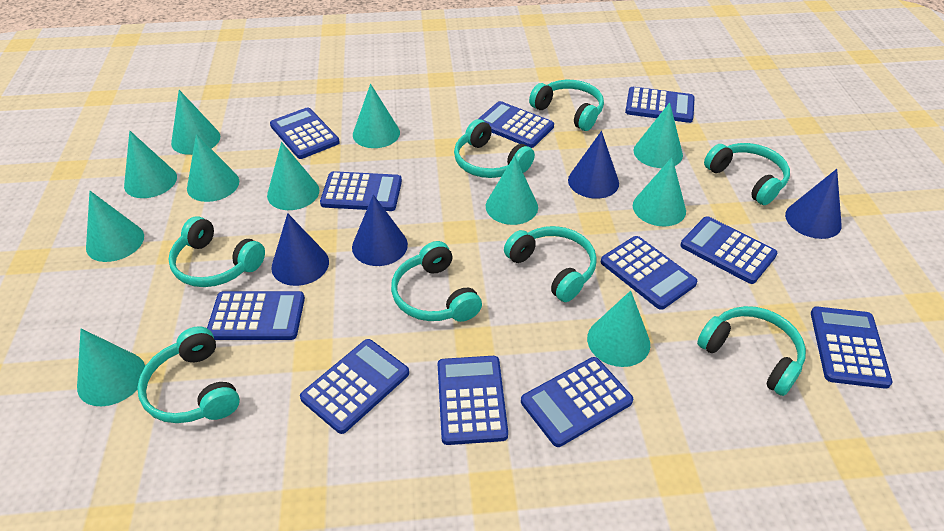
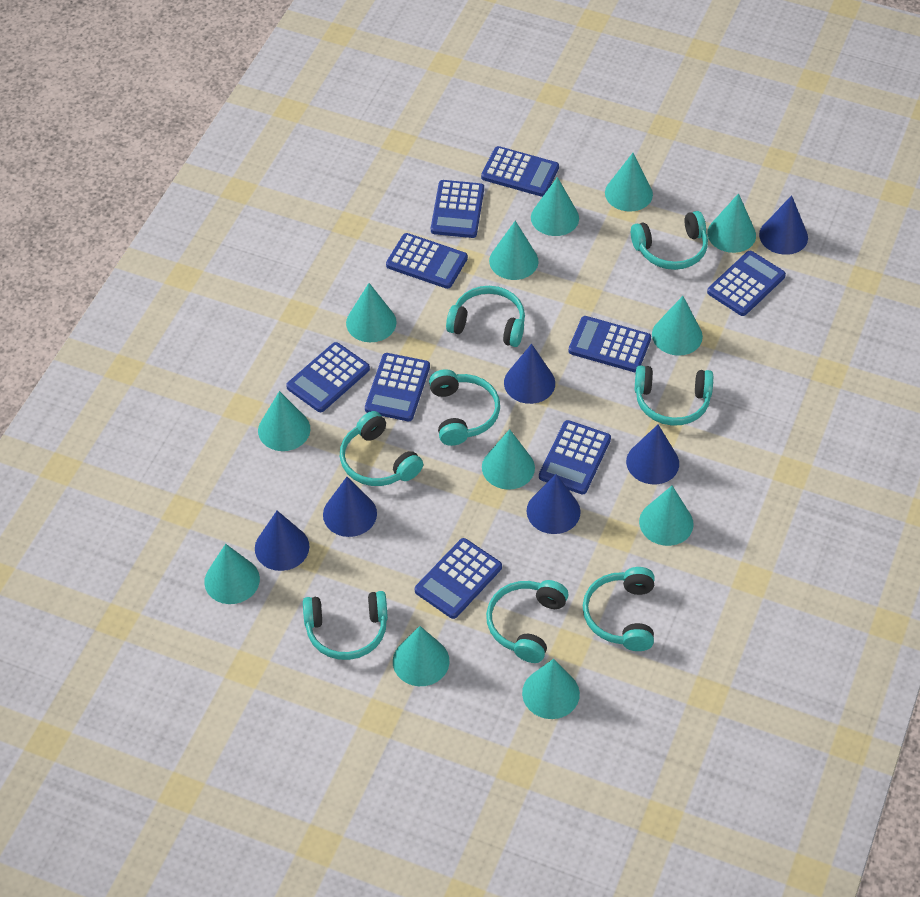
blue calculator: 11 -> 9
blue cone: 4 -> 6
turquoise cone: 11 -> 12

